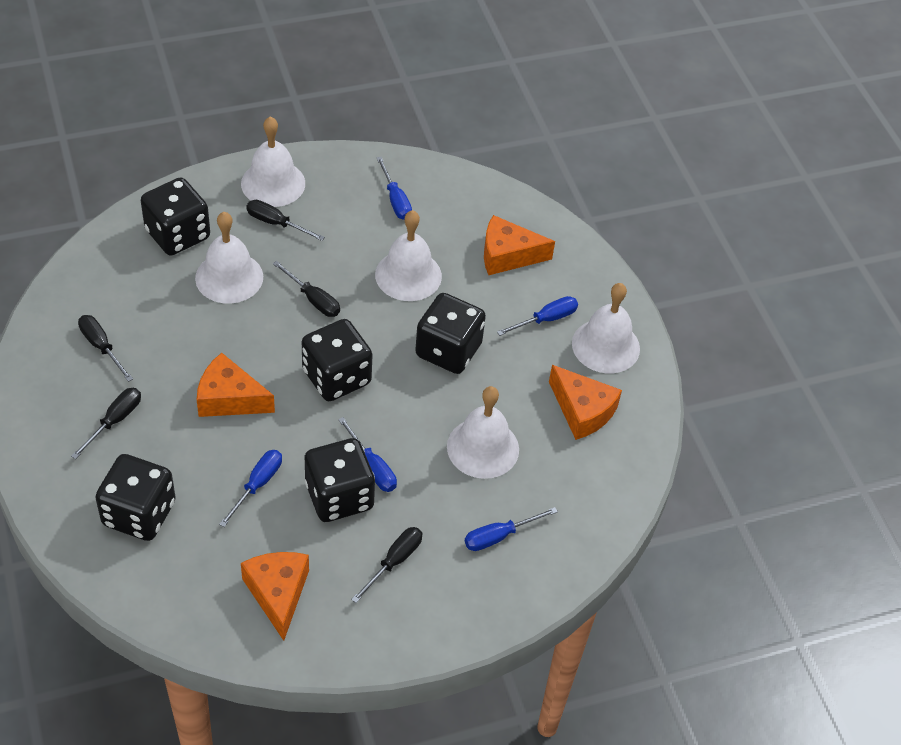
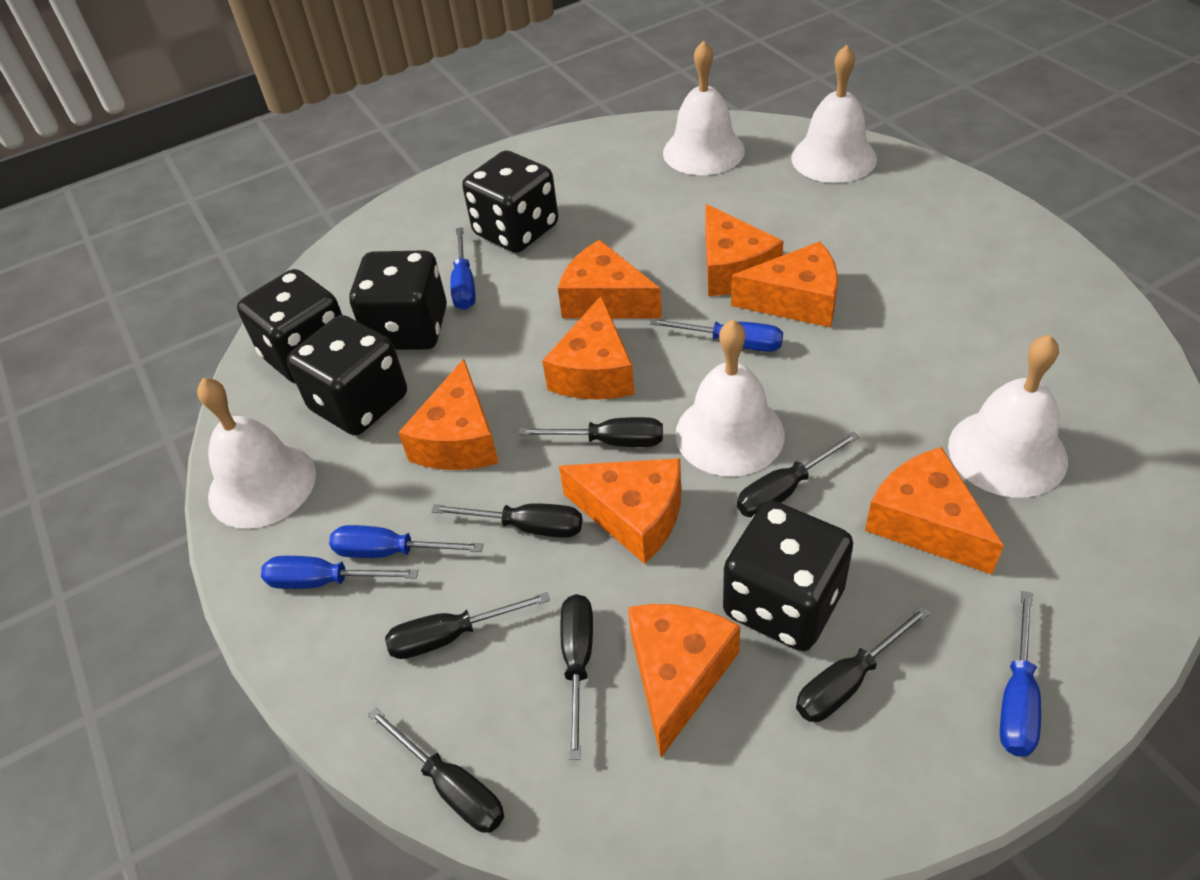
black screwdriver: 5 -> 7
orange cheese: 4 -> 8

